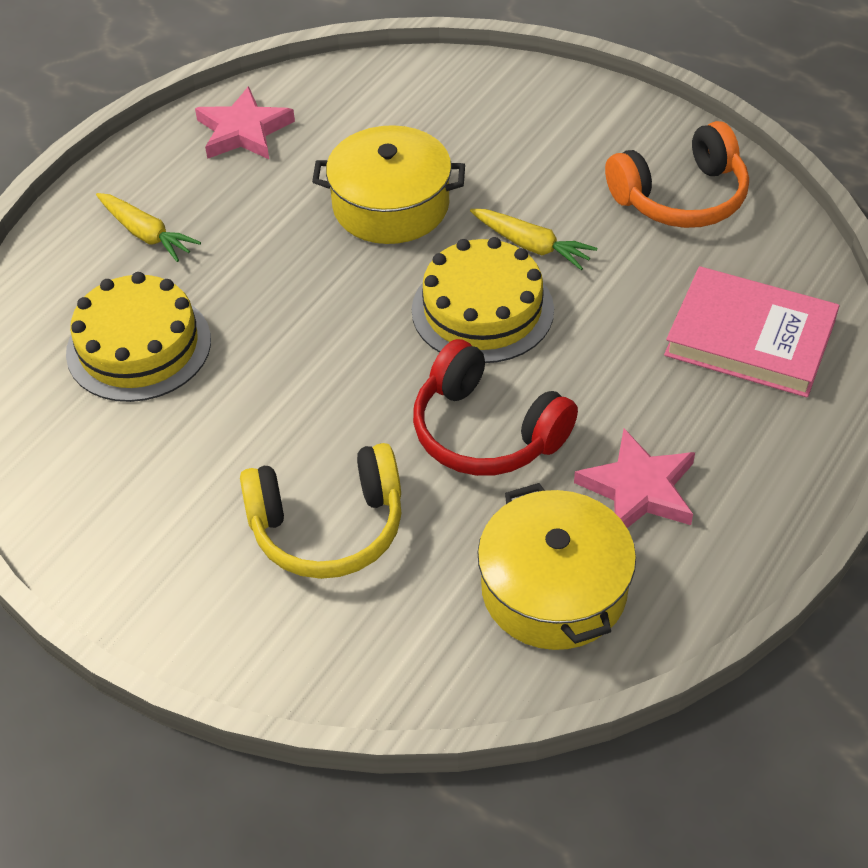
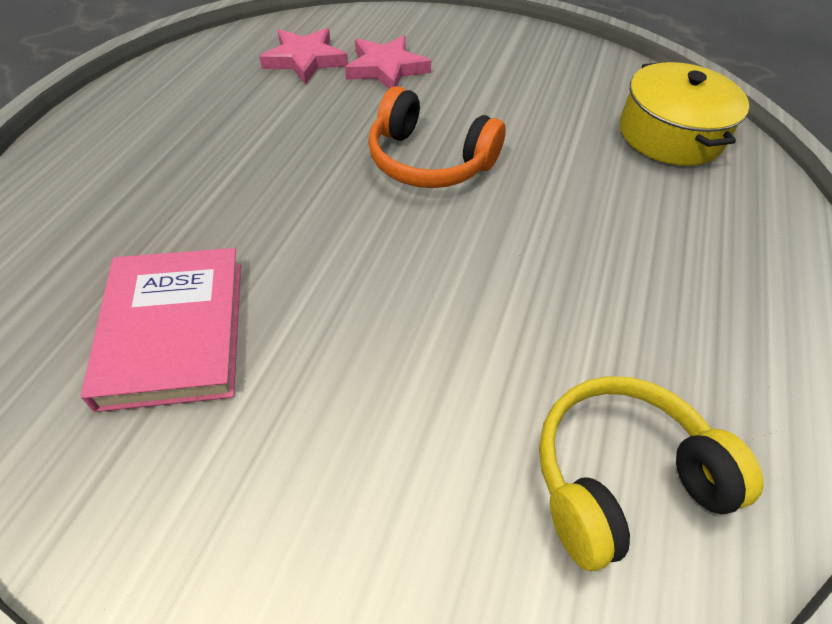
red headphones: 1 -> 0
yellow cake: 2 -> 0
yellow carrot: 2 -> 0
yellow pot: 2 -> 1

